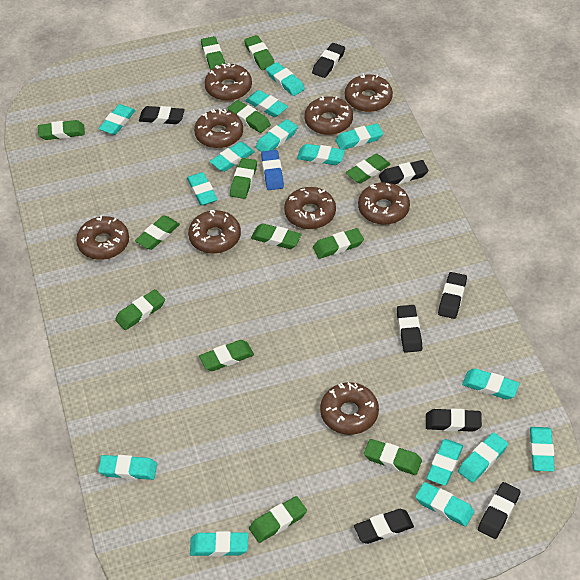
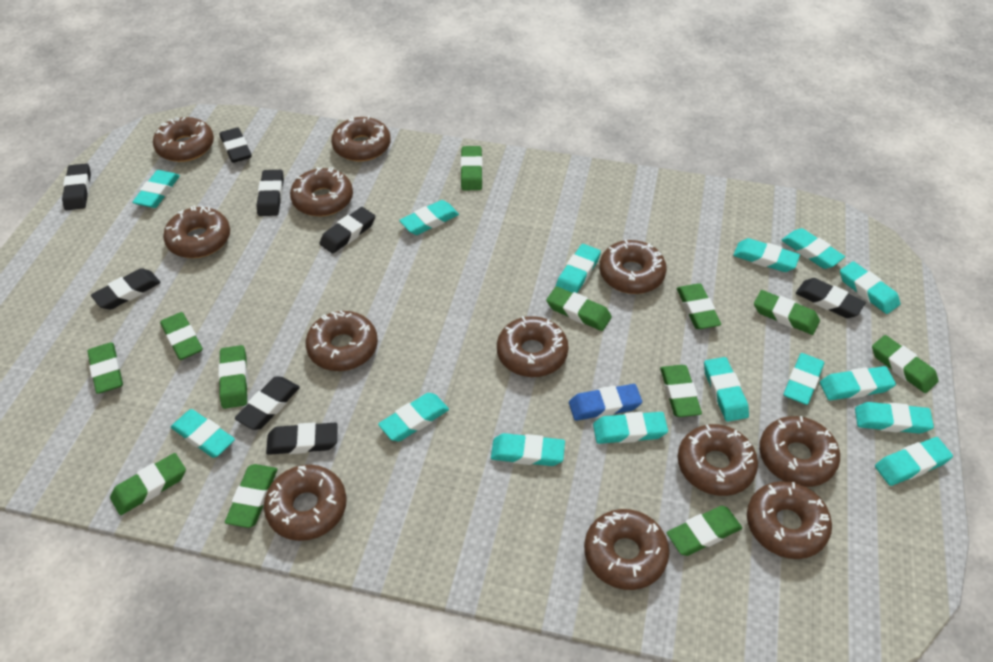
brown donut: 9 -> 12
green eraser: 13 -> 12

